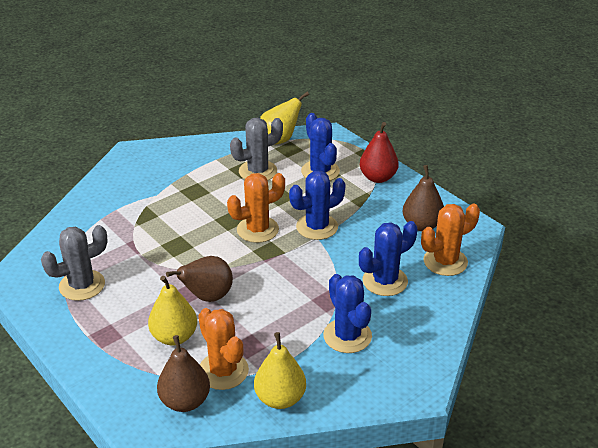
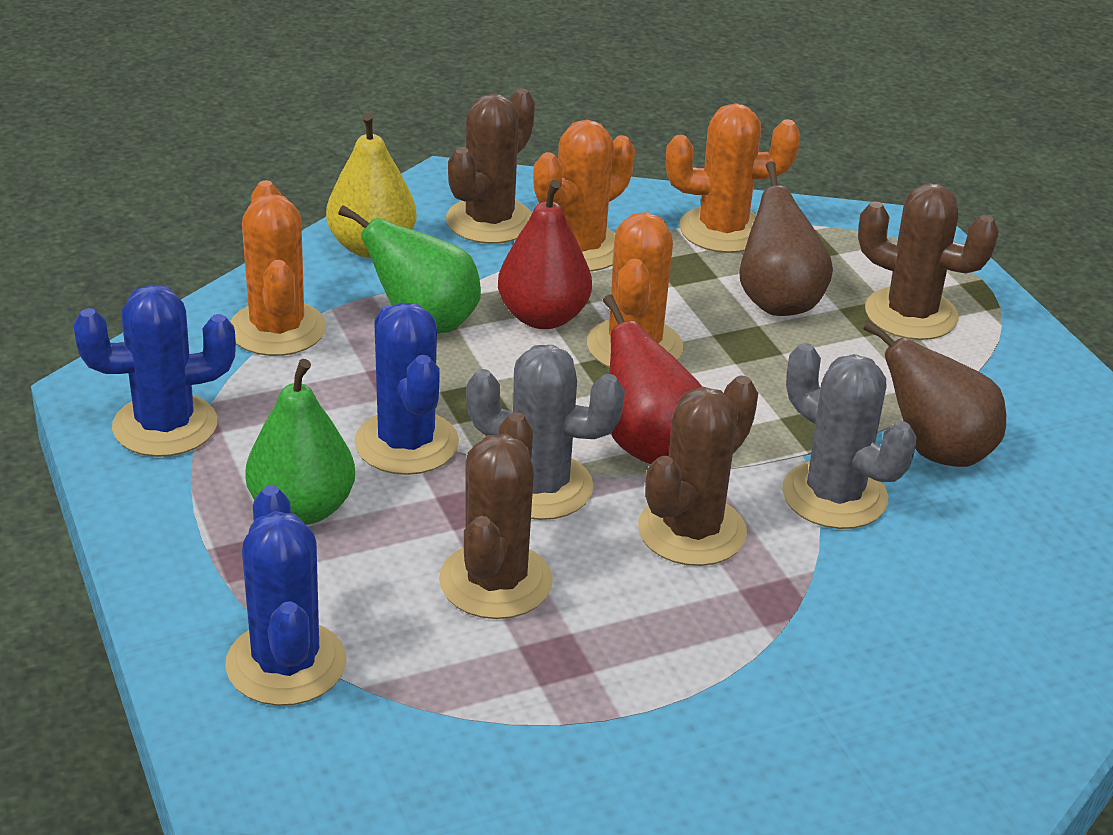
blue cactus: 4 -> 3
brown cactus: 0 -> 4
brown pear: 3 -> 2
green pear: 0 -> 2
orange cactus: 3 -> 4
red pear: 1 -> 2
yellow pear: 3 -> 1

